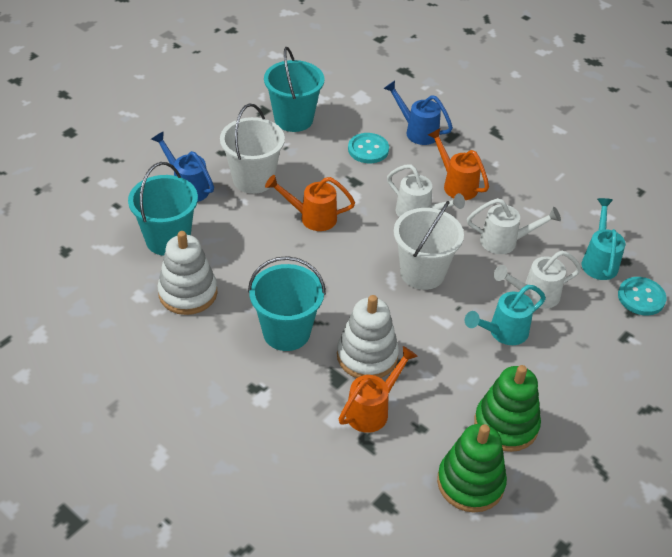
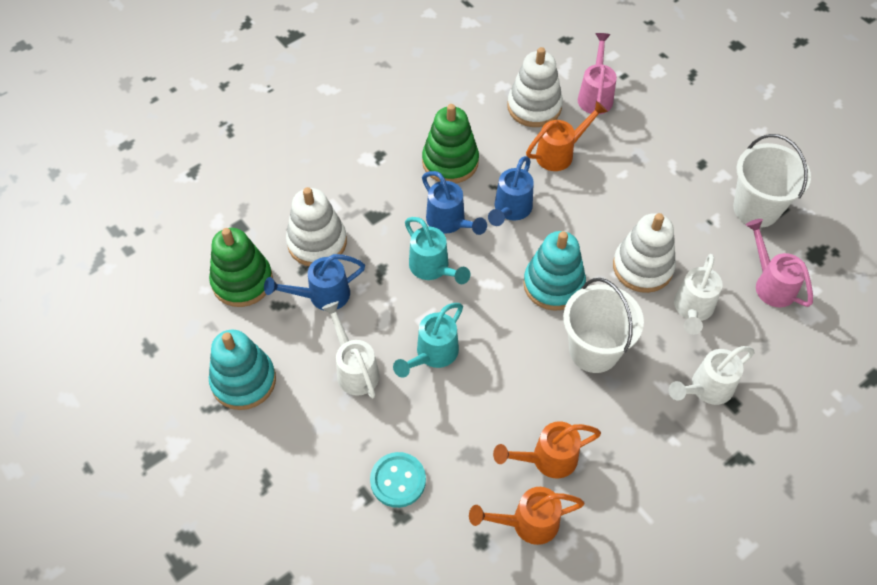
blue watering can: 2 -> 3
pink watering can: 0 -> 2
turquoise bucket: 3 -> 0
turquoise button: 2 -> 1
turquoise stacking toy: 0 -> 2
white stacking toy: 2 -> 3

